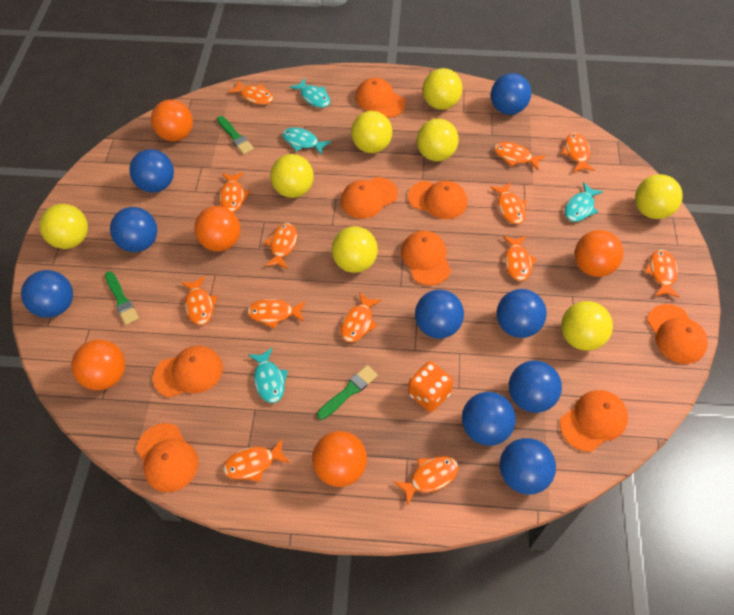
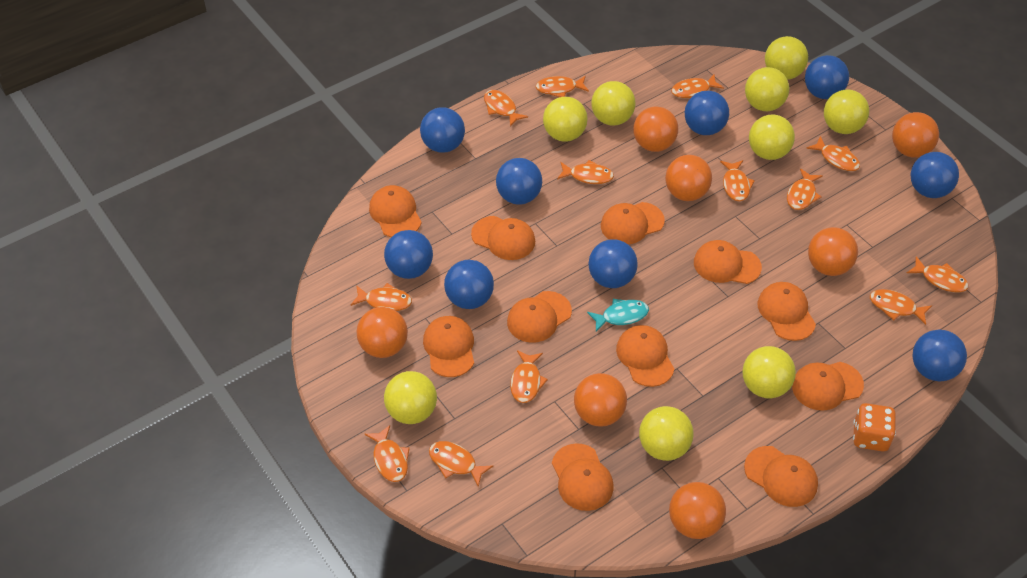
green brush: 3 -> 0
orange ball: 5 -> 7
orange cap: 8 -> 11
turquoise fish: 4 -> 1
yellow ball: 8 -> 9

